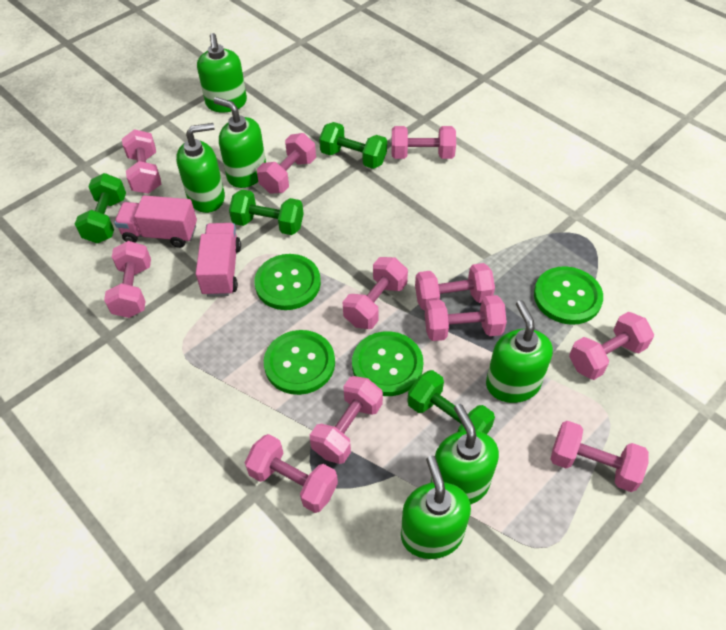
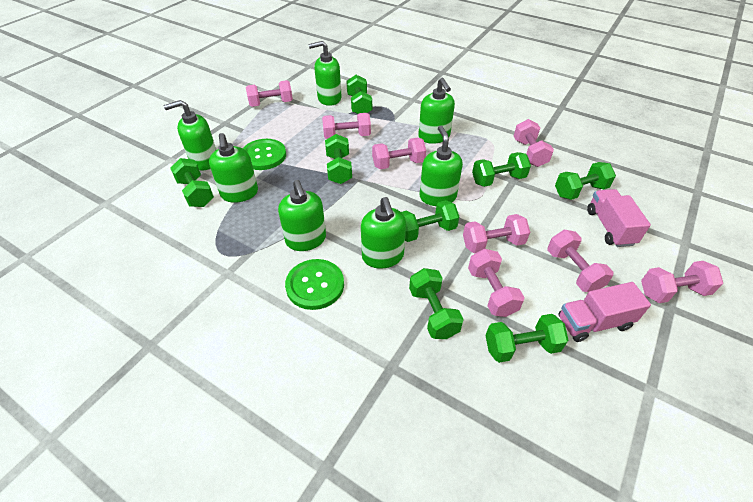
green button: 4 -> 2
green dumbbell: 4 -> 8
green soap dispenser: 6 -> 7
pink dumbbell: 11 -> 8

